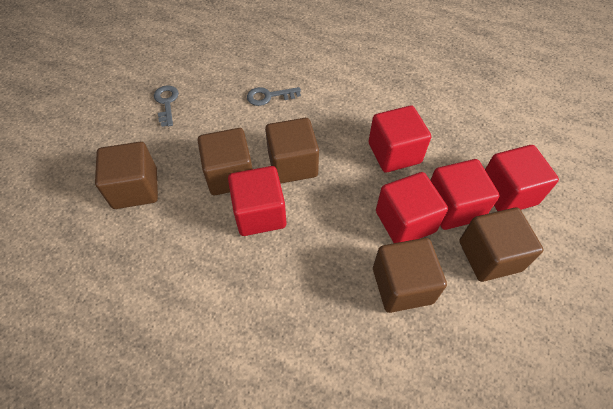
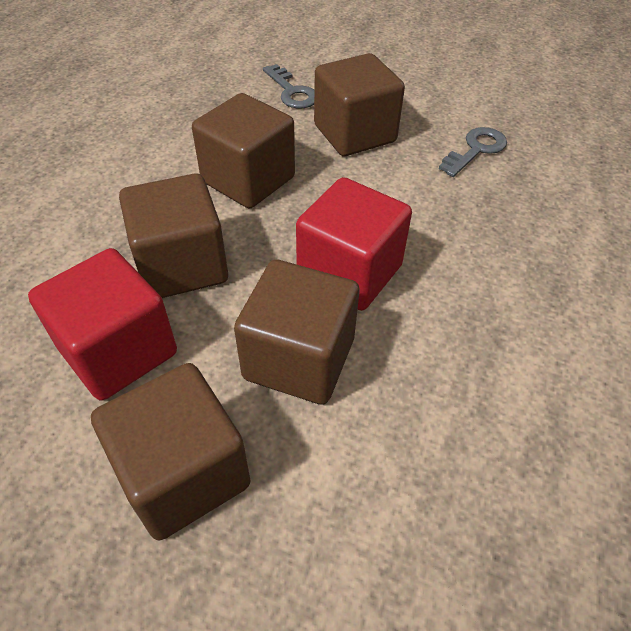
red cube: 5 -> 2

